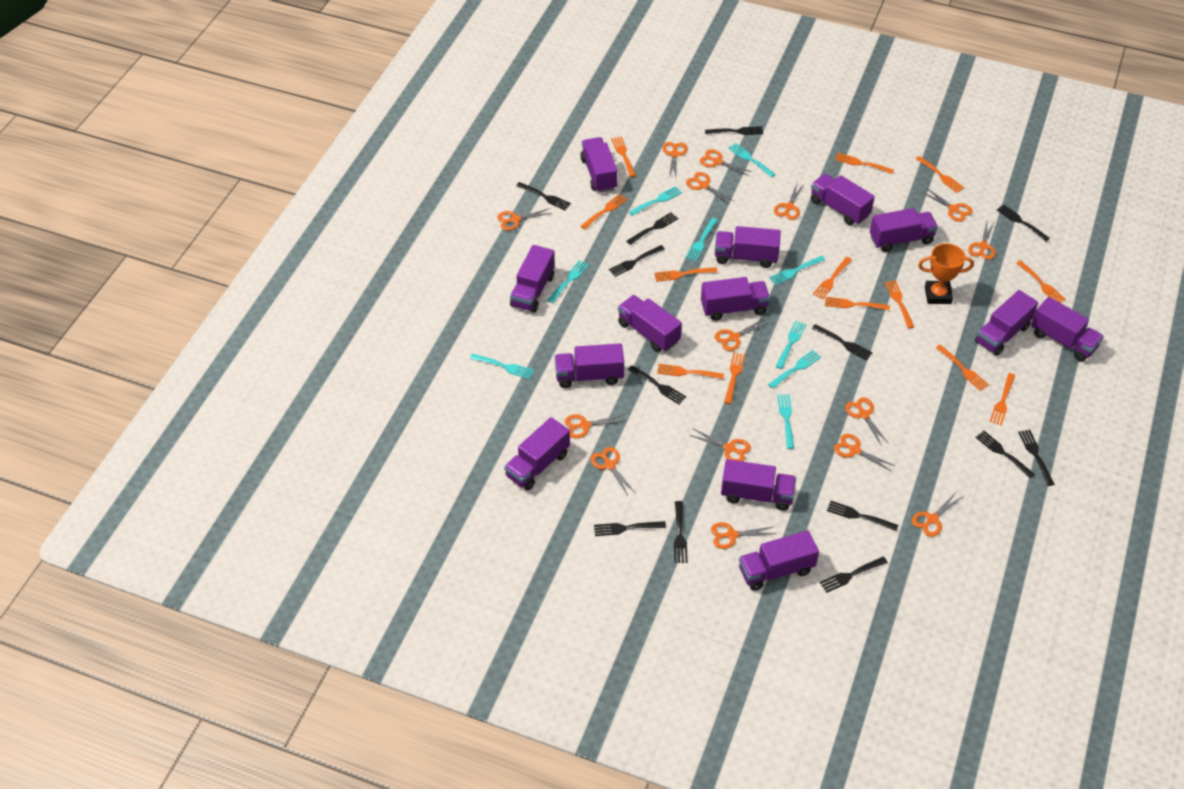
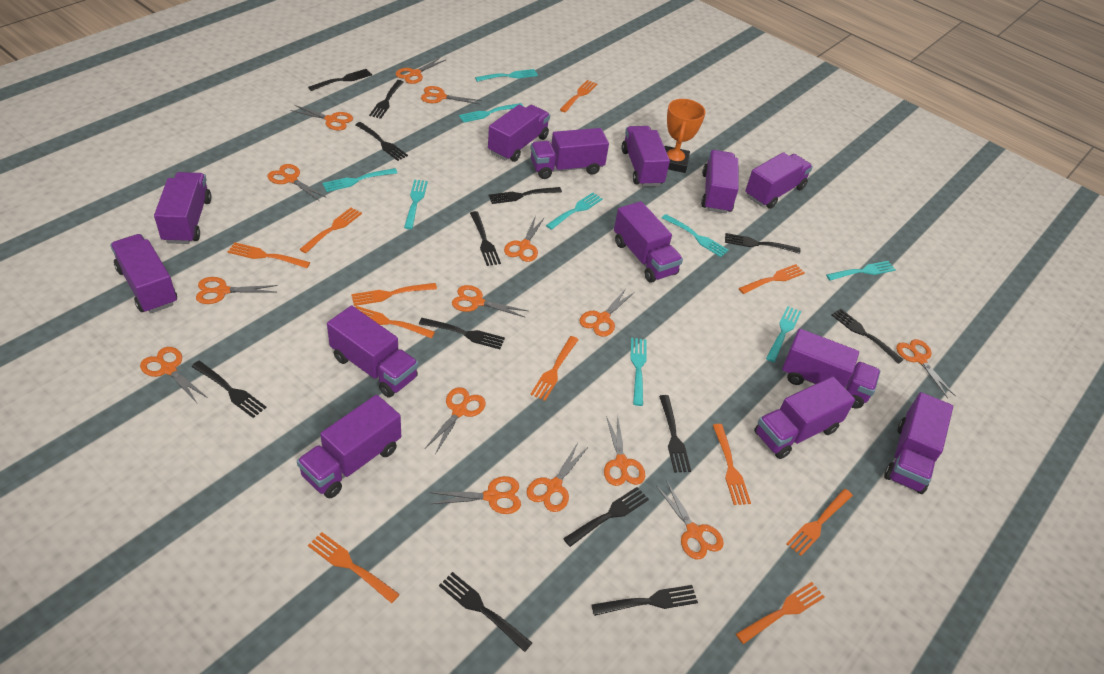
orange fork: 13 -> 11

